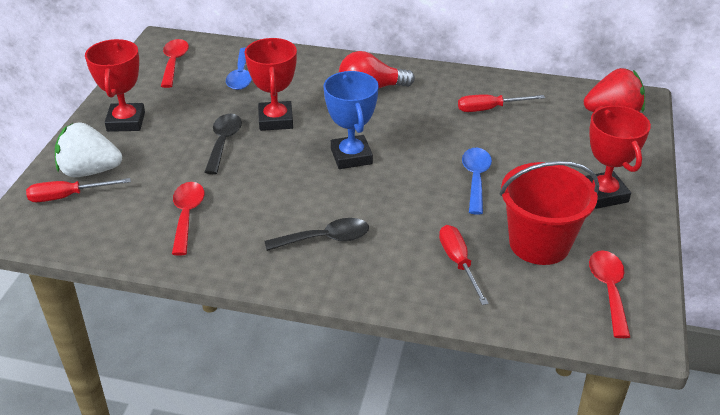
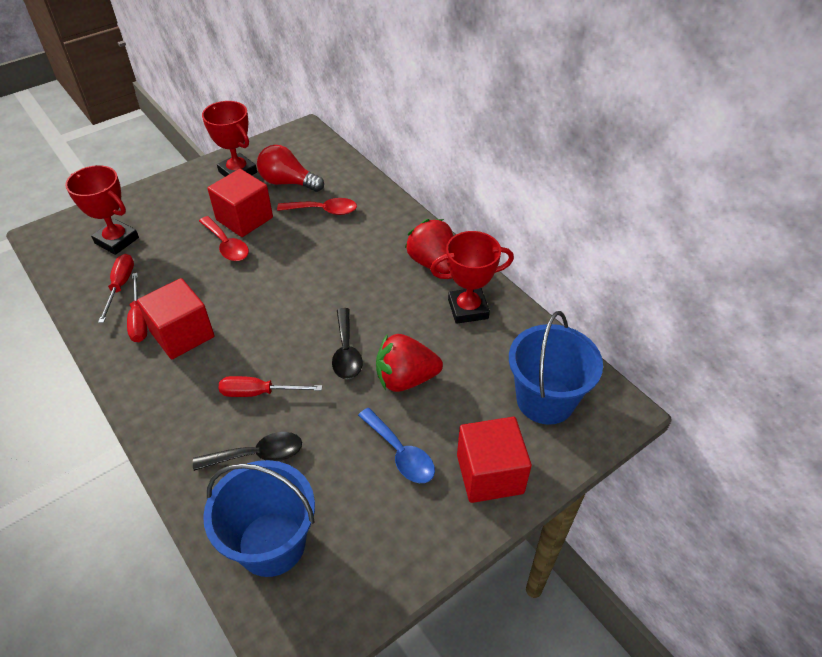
blue bucket: 0 -> 2
blue spoon: 2 -> 1
blue trophy: 1 -> 0
red bucket: 1 -> 0
red cube: 0 -> 3
red spoon: 3 -> 2
red strawberry: 1 -> 2
white strawberry: 1 -> 0

